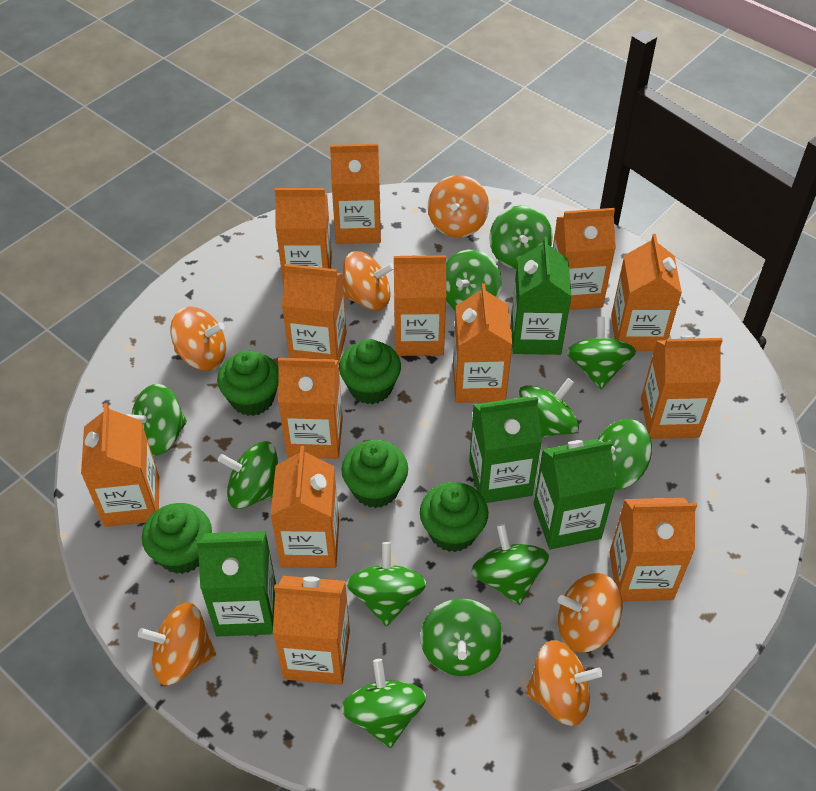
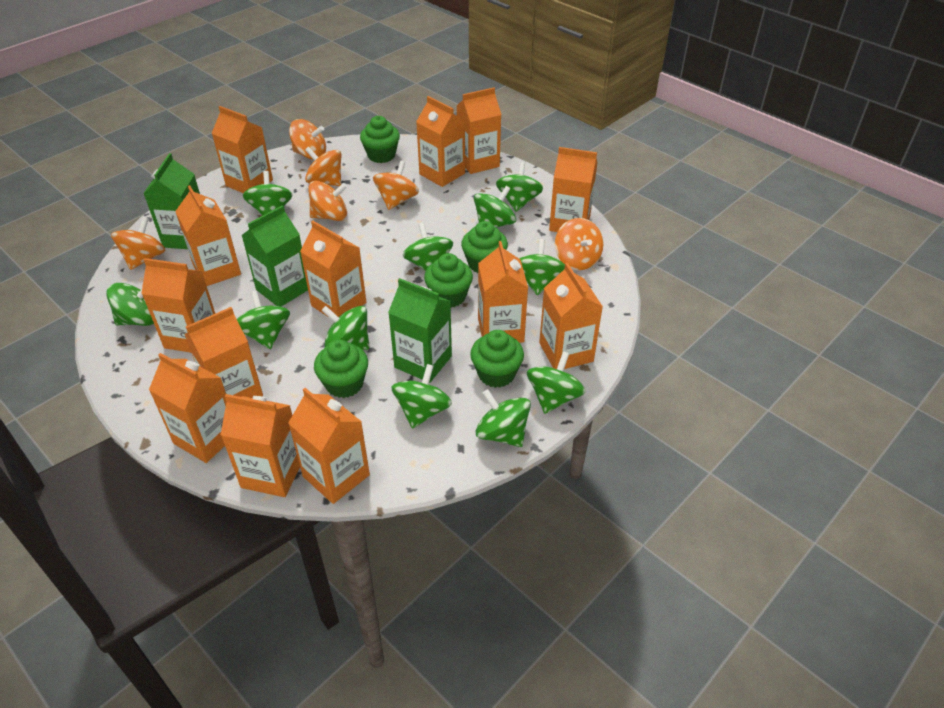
green carton: 4 -> 3

